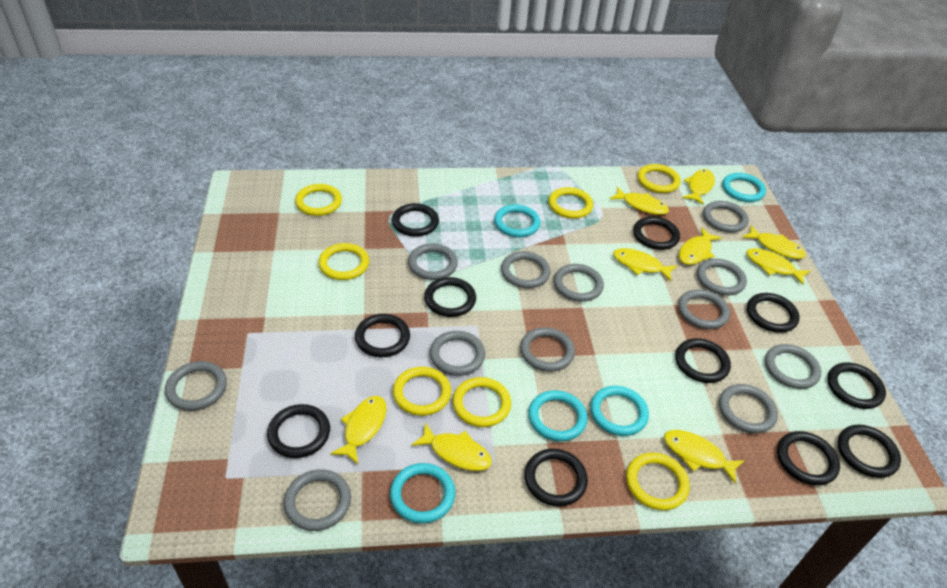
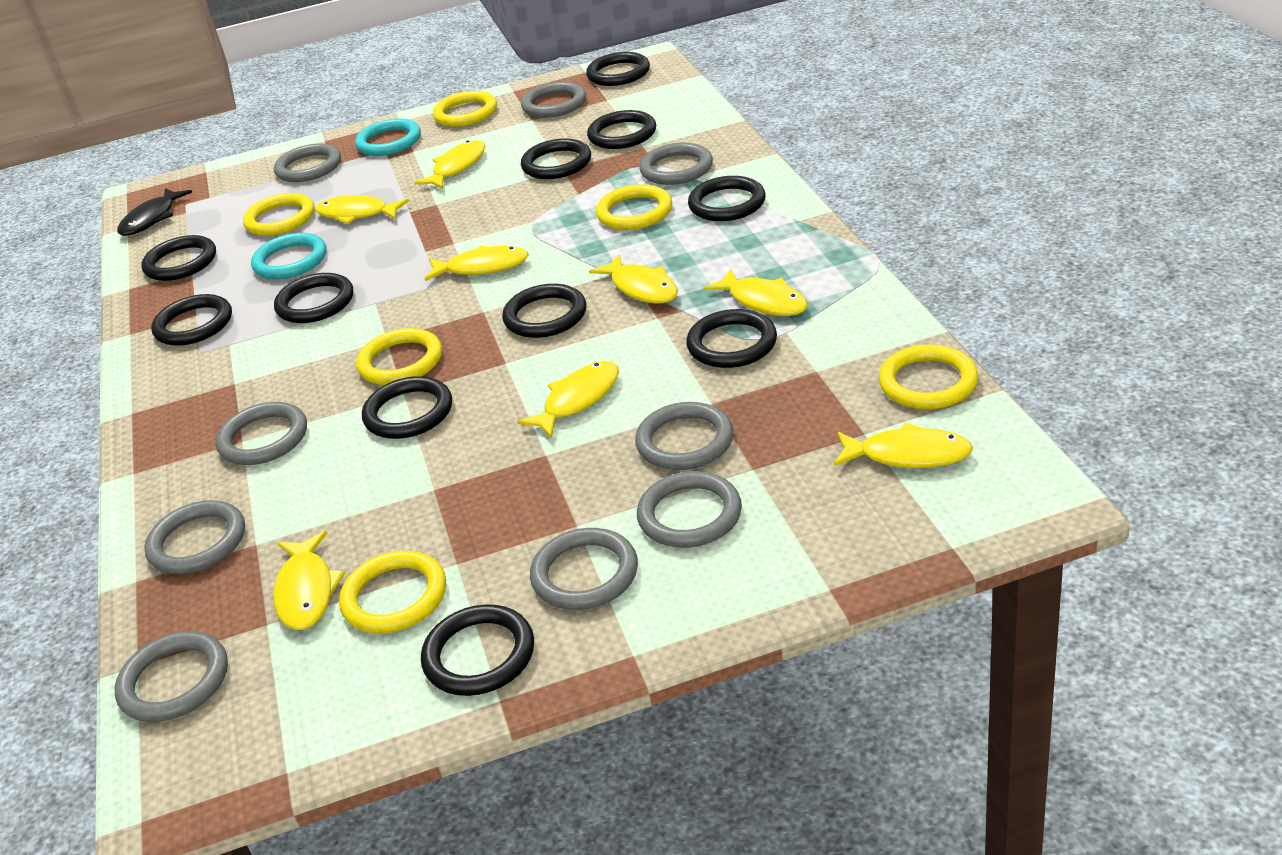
black fish: 0 -> 1
grey ring: 12 -> 9
turquoise ring: 5 -> 2
yellow fish: 9 -> 8
yellow ring: 7 -> 6

